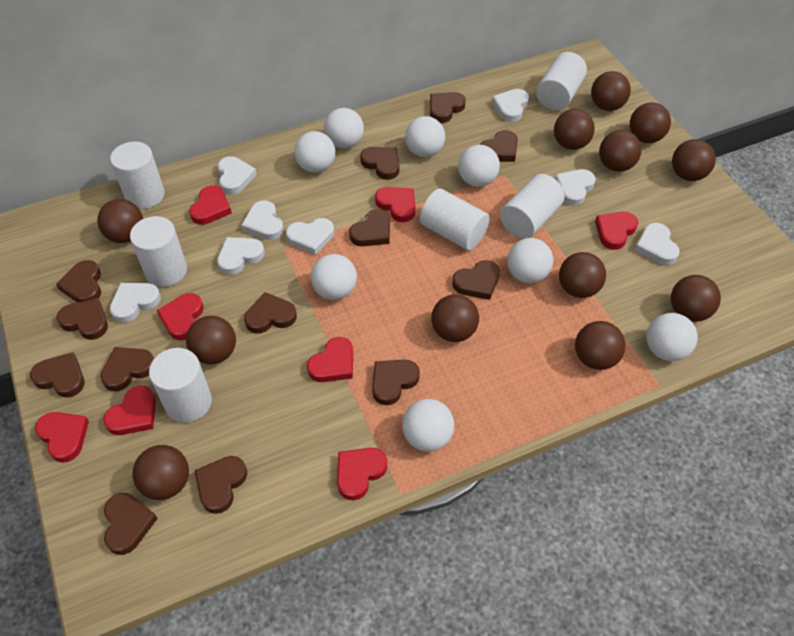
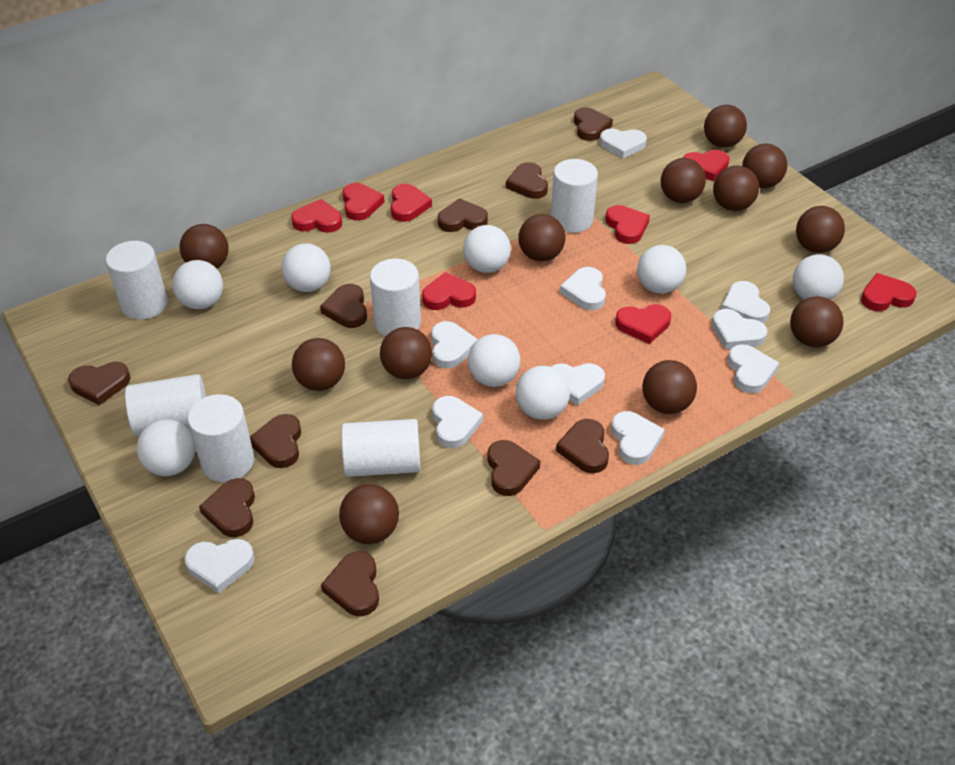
brown heart: 13 -> 10
white heart: 8 -> 10

